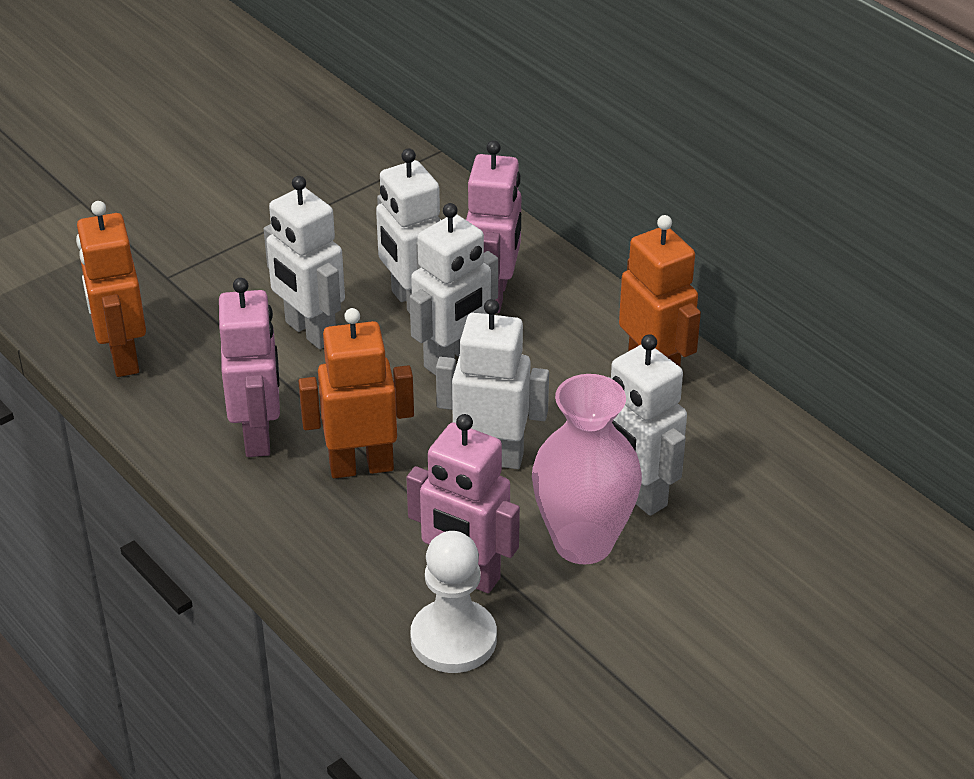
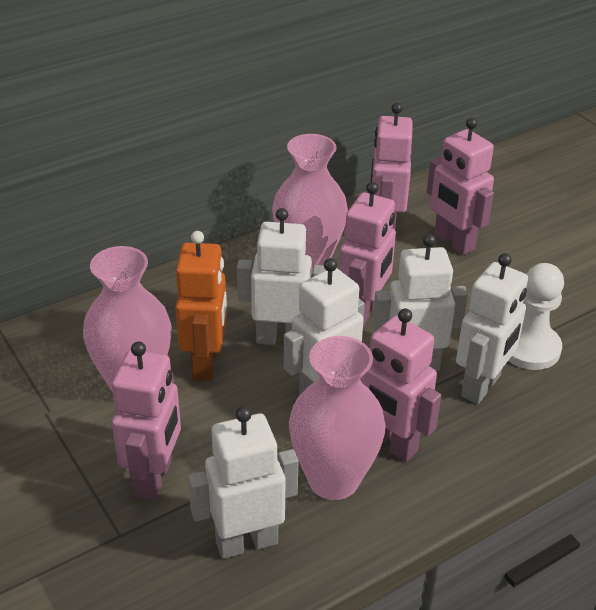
orange robot: 3 -> 1
pink robot: 3 -> 5
pink vase: 1 -> 3

